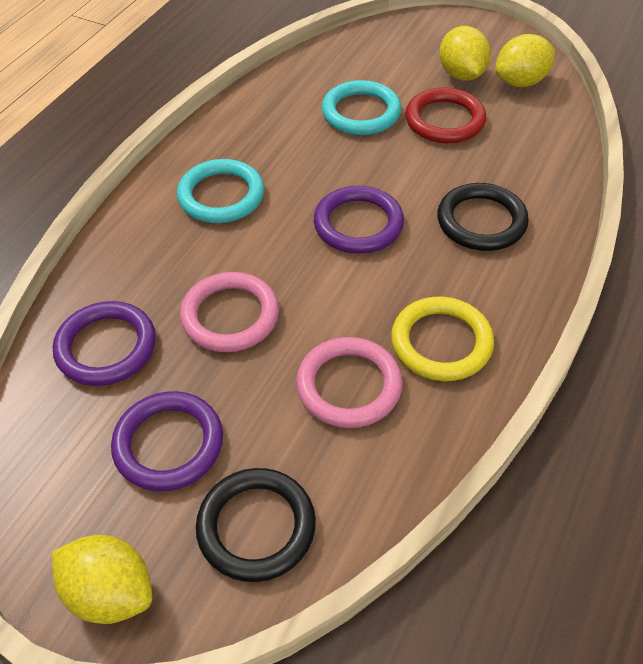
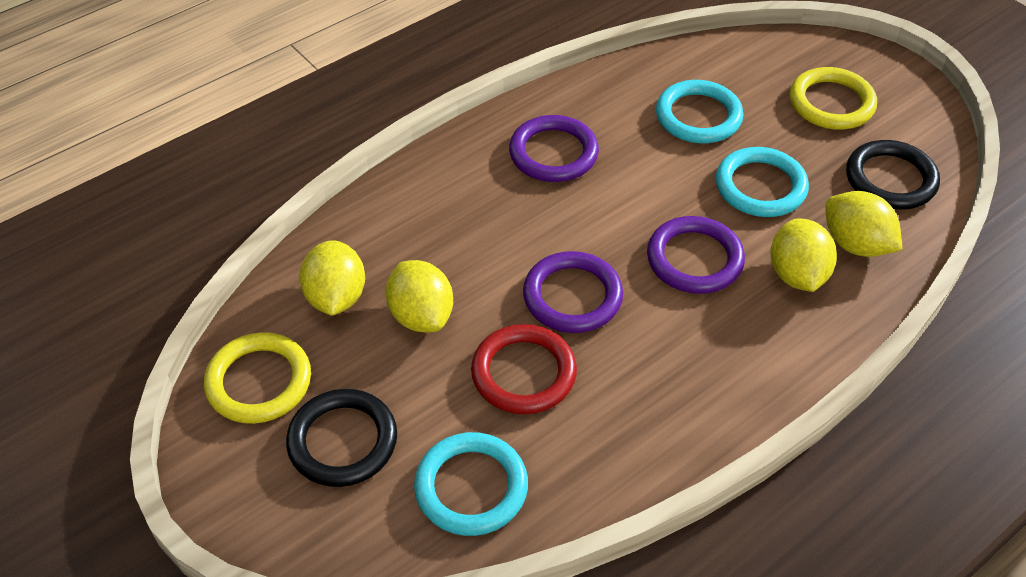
pink ring: 2 -> 0
turquoise ring: 2 -> 3
yellow lemon: 3 -> 4
yellow ring: 1 -> 2

